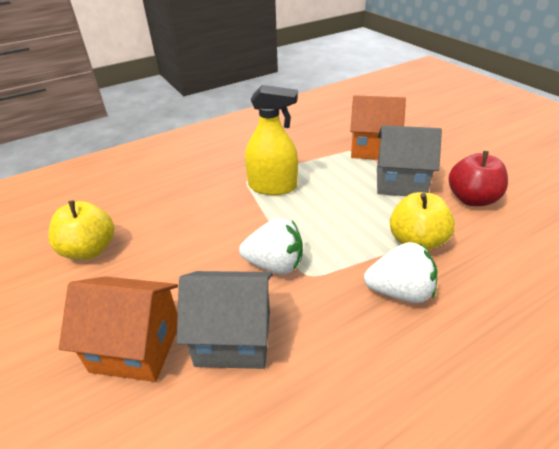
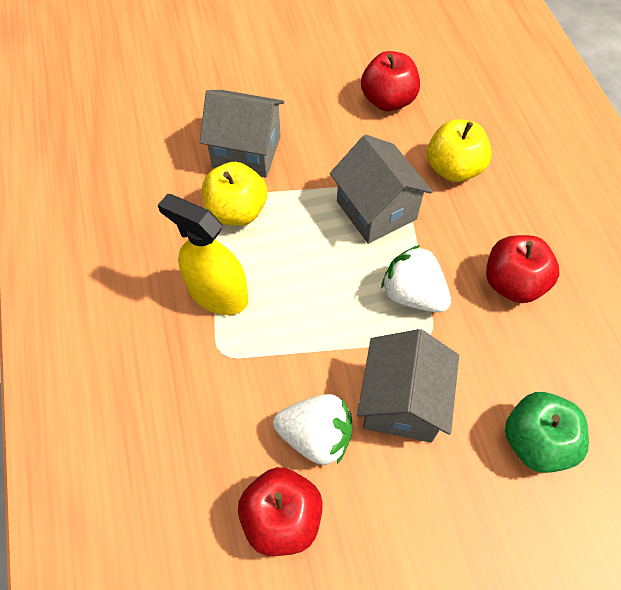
green apple: 0 -> 1
grey house: 2 -> 3
orange house: 2 -> 0
red apple: 1 -> 3

